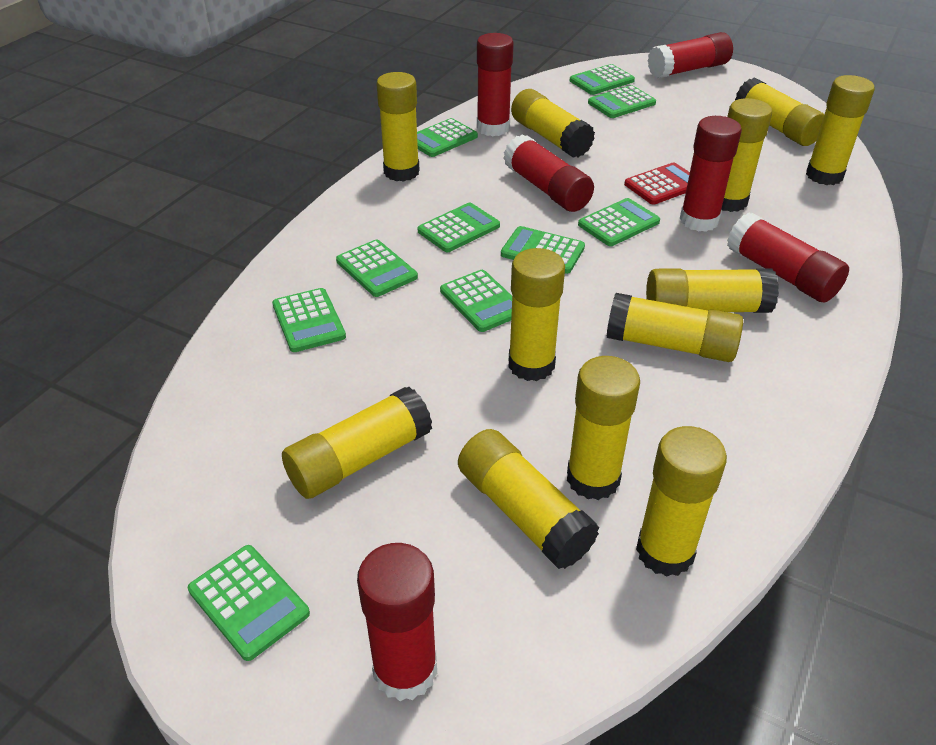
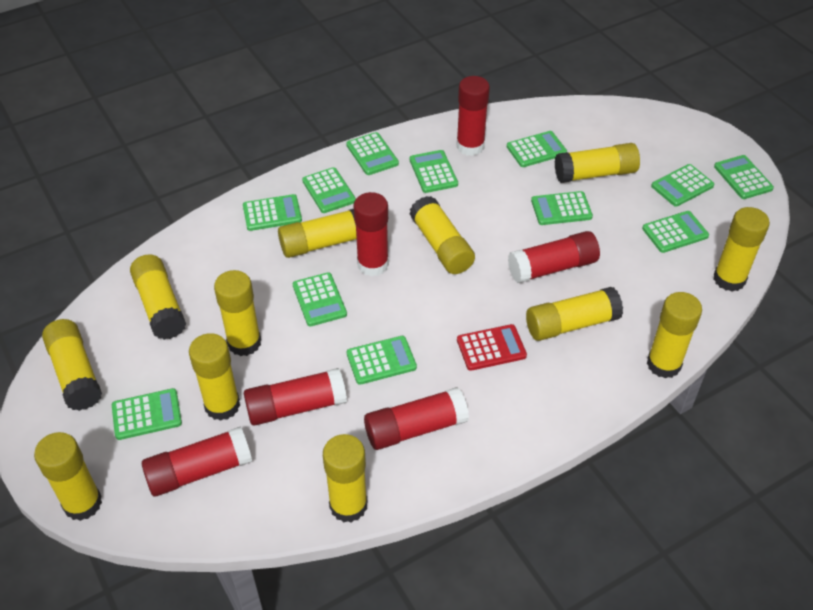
green calculator: 10 -> 12

